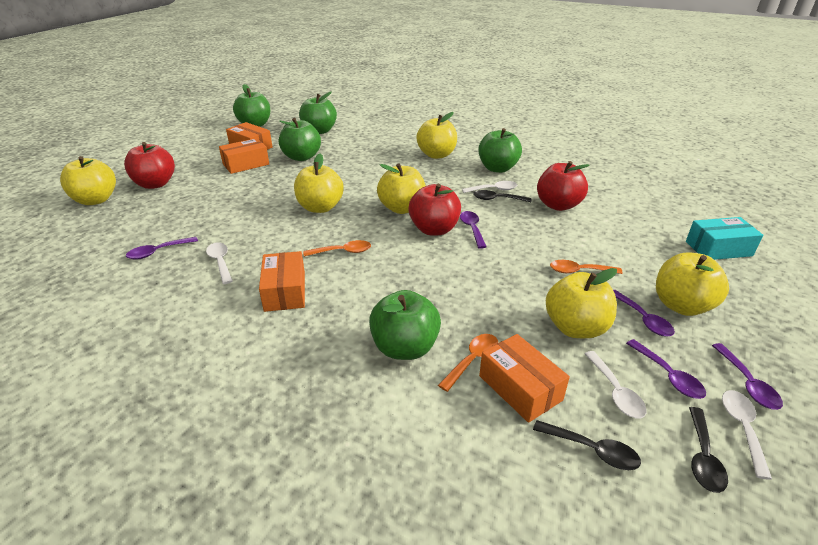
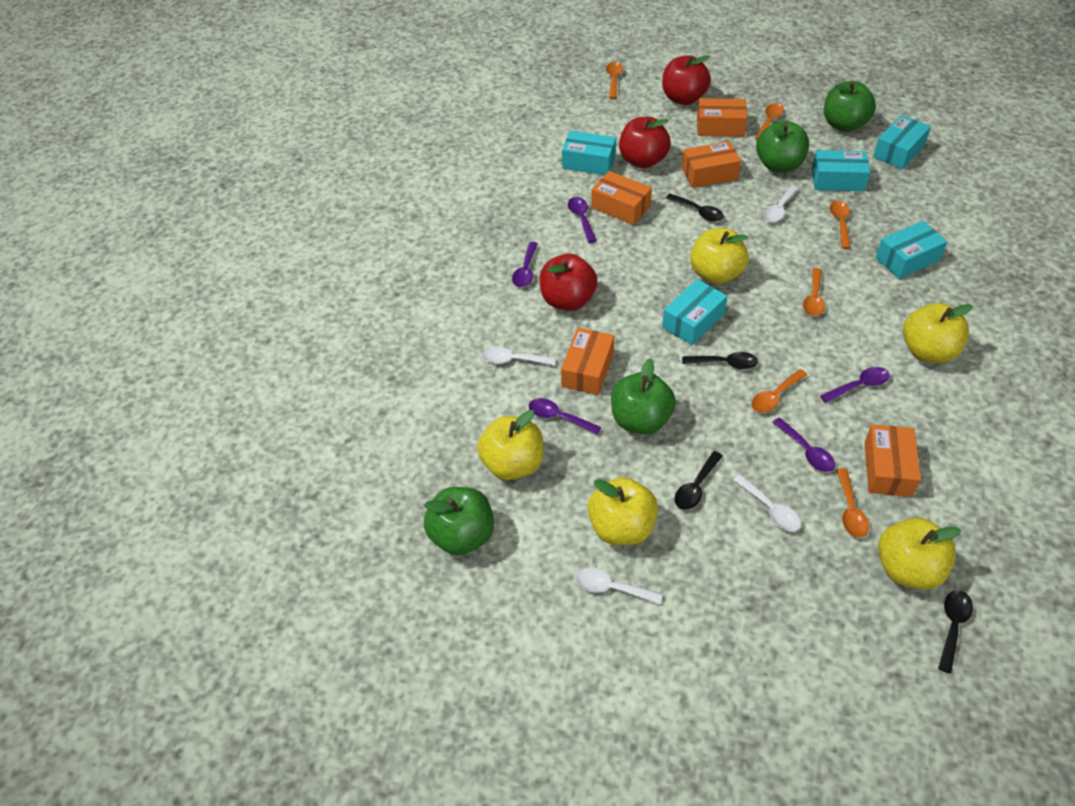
black spoon: 3 -> 4
green apple: 5 -> 4
orange box: 4 -> 5
orange spoon: 3 -> 6
turquoise box: 1 -> 5
yellow apple: 6 -> 5

